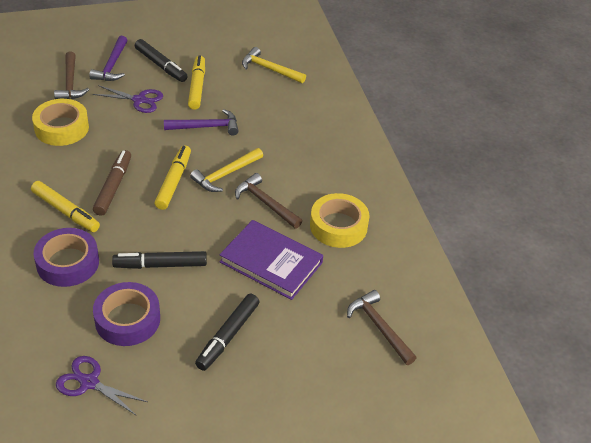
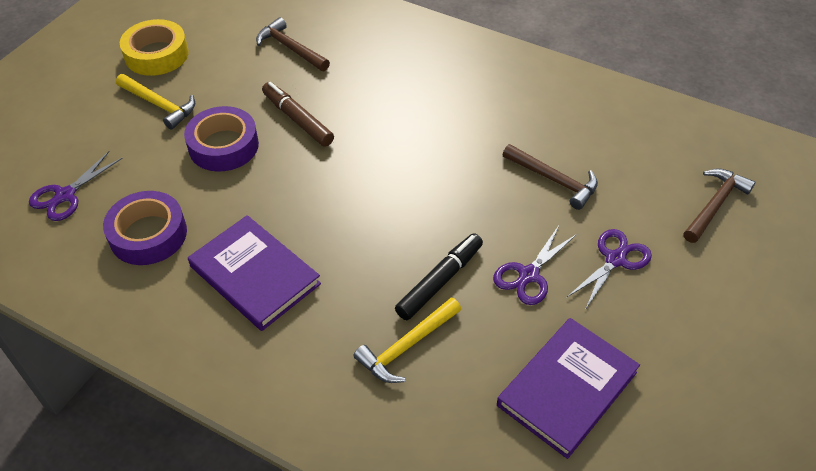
black marker: 3 -> 1
purple book: 1 -> 2
purple hammer: 2 -> 0
purple scissors: 2 -> 3
yellow marker: 3 -> 0
yellow tape: 2 -> 1

